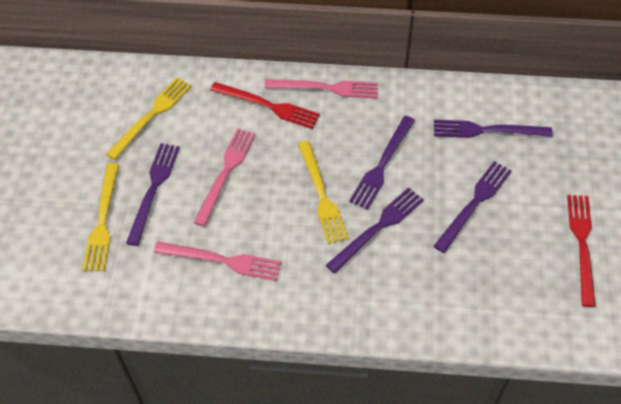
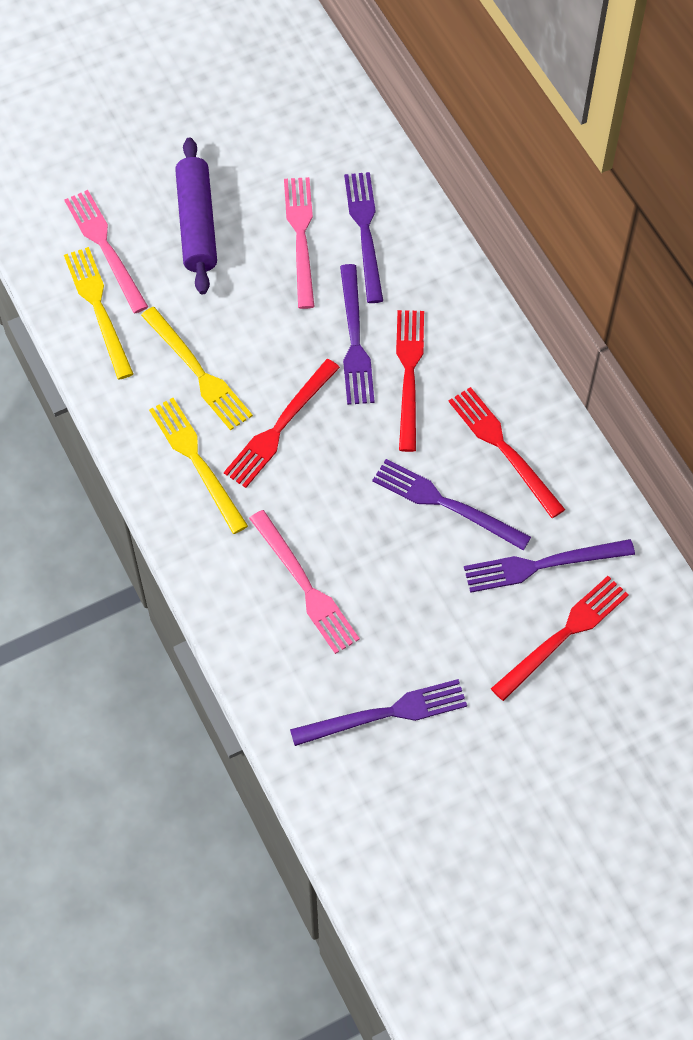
purple rolling pin: 0 -> 1
red fork: 2 -> 4

